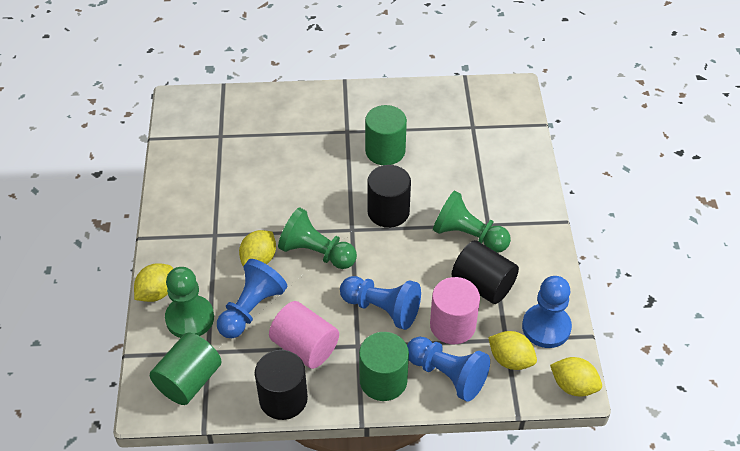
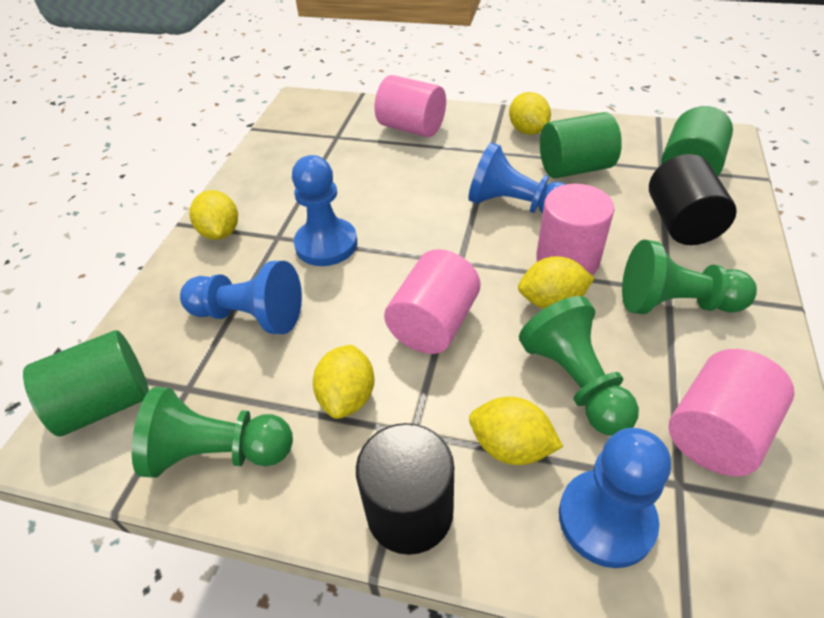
black cylinder: 3 -> 2
pink cylinder: 2 -> 4
yellow lemon: 4 -> 5

